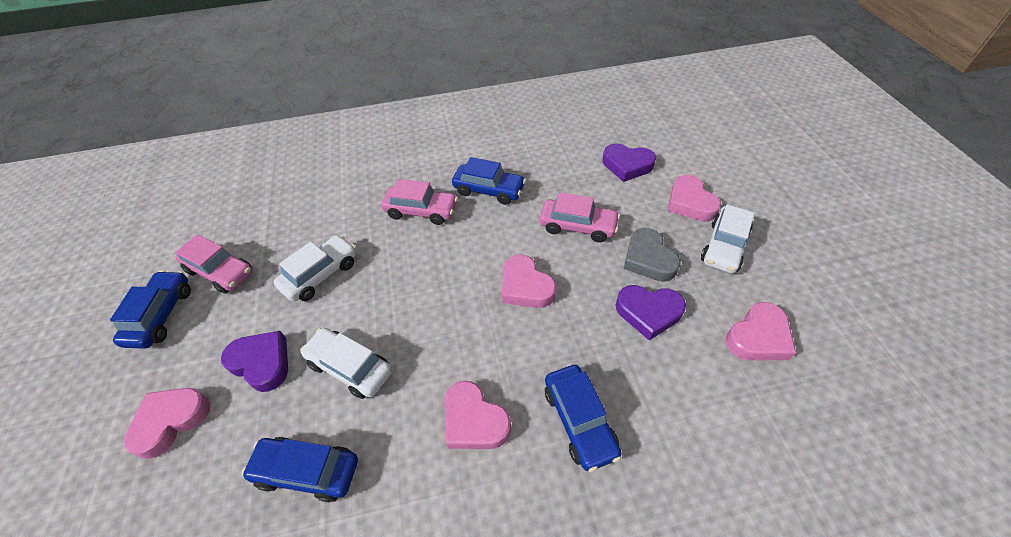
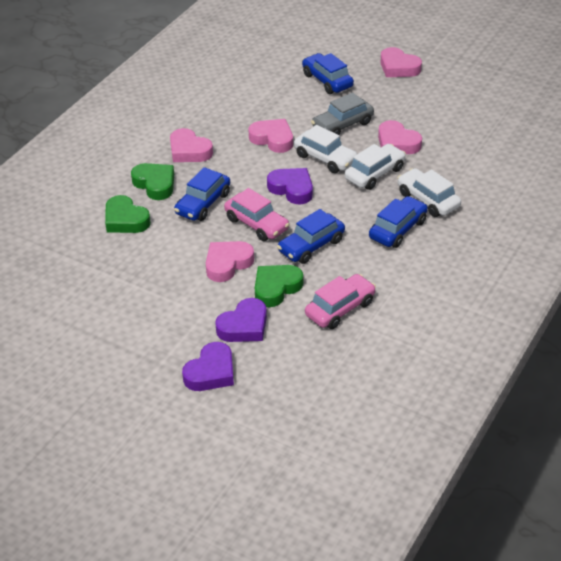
green heart: 0 -> 3
grey car: 0 -> 1
grey heart: 1 -> 0
pink car: 3 -> 2

